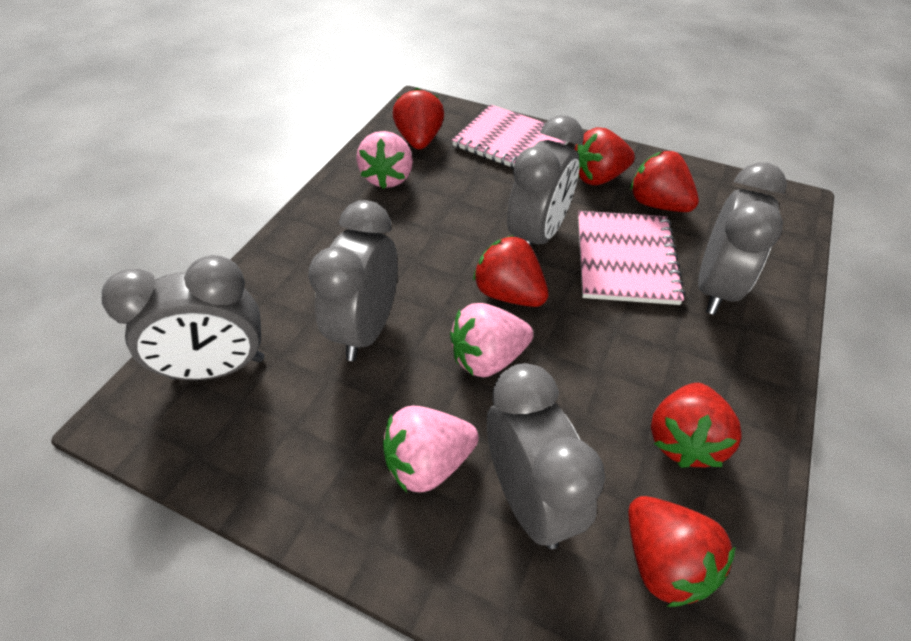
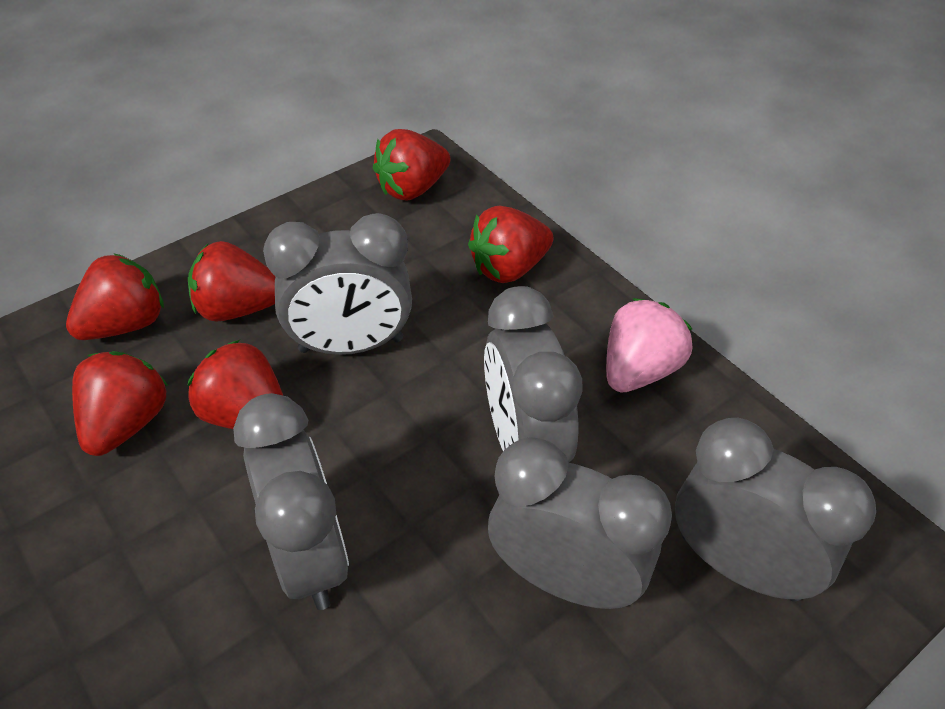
pink notebook: 2 -> 0
pink strawberry: 3 -> 1

